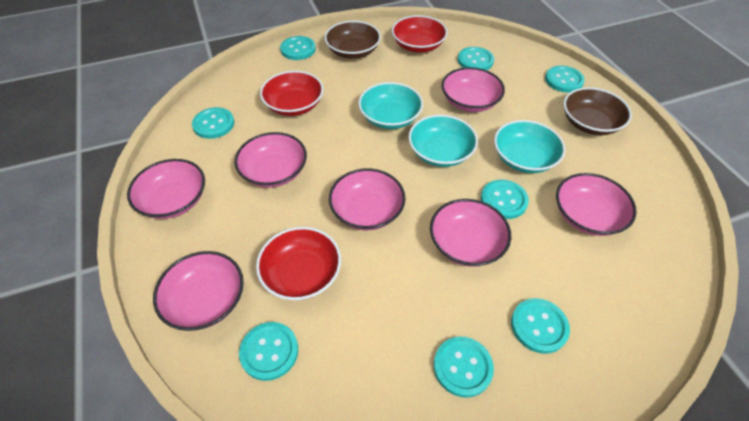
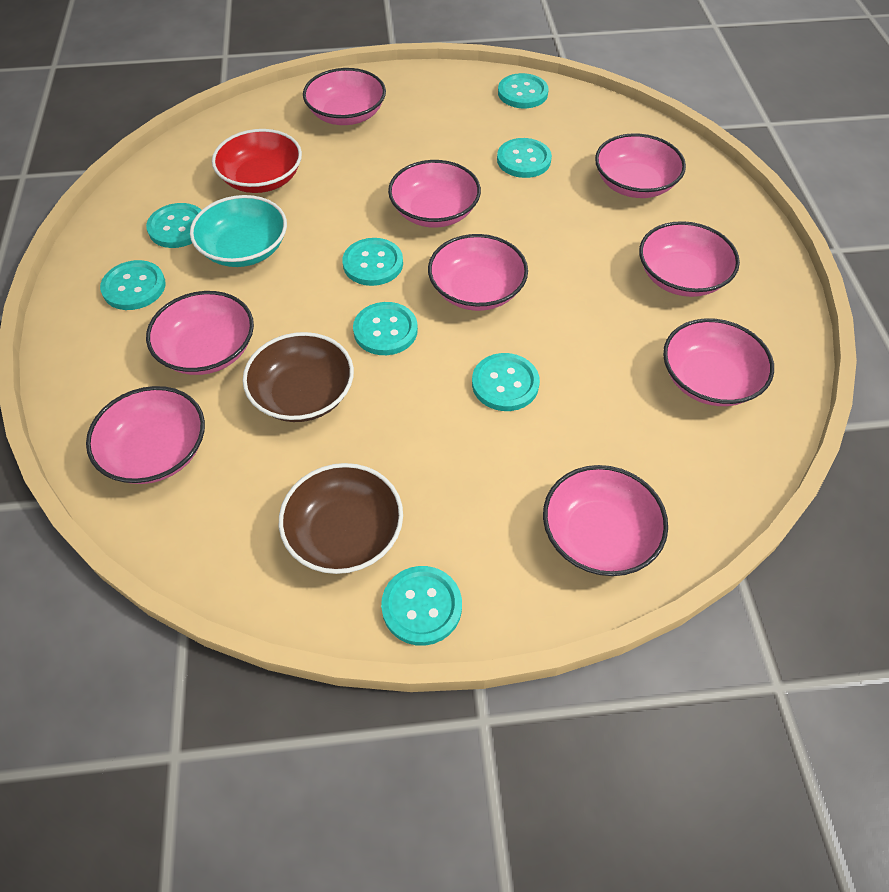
pink bowl: 7 -> 9
red bowl: 3 -> 1
turquoise bowl: 3 -> 1

